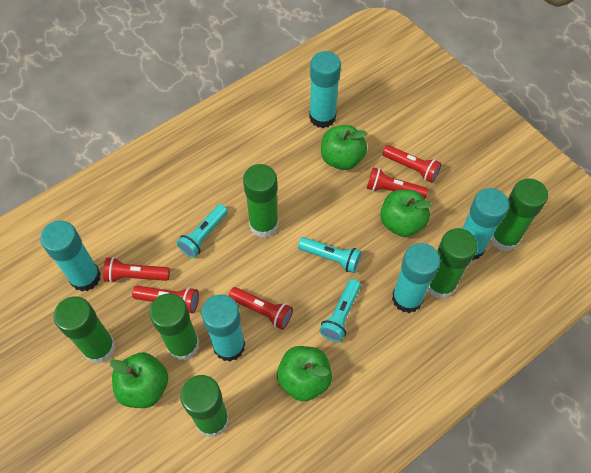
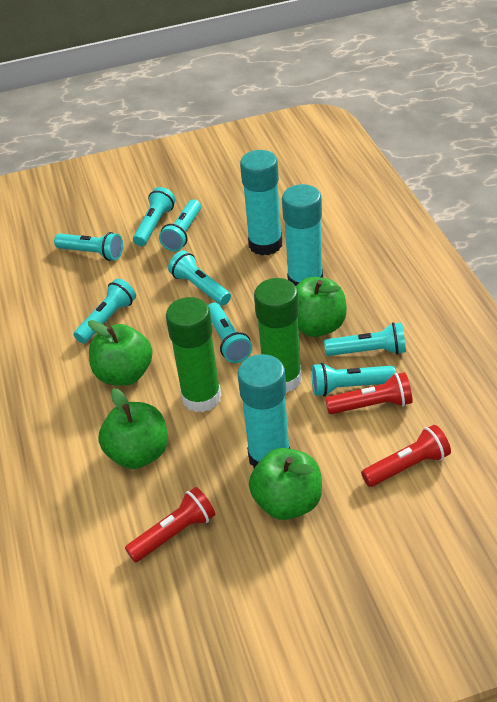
green glue stick: 6 -> 2
red flashlight: 5 -> 3
turquoise flashlight: 3 -> 8
turquoise glue stick: 5 -> 3

